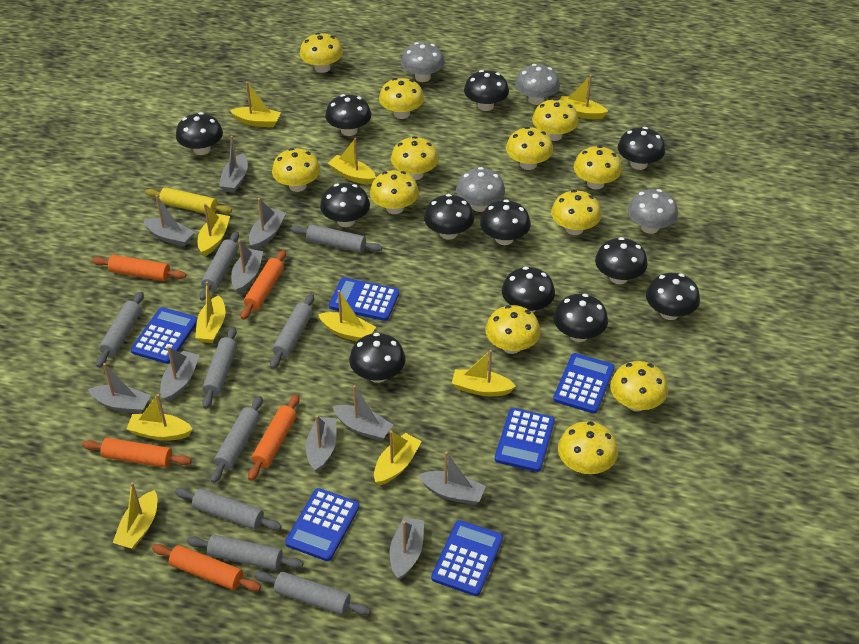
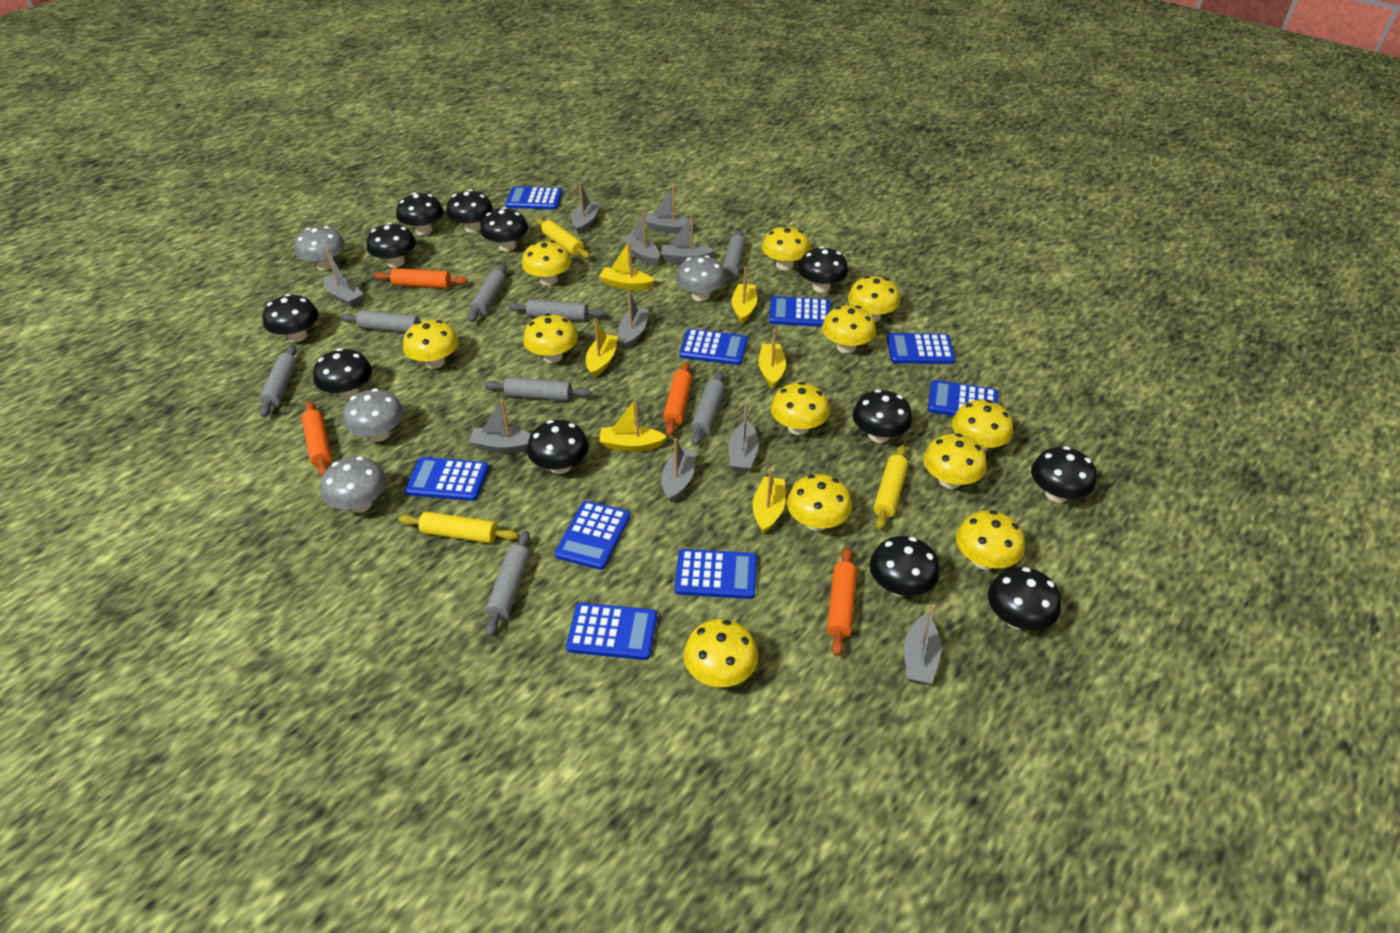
blue calculator: 6 -> 9
grey rolling pin: 9 -> 8
orange rolling pin: 5 -> 4
yellow boat: 10 -> 6
yellow rolling pin: 1 -> 3

